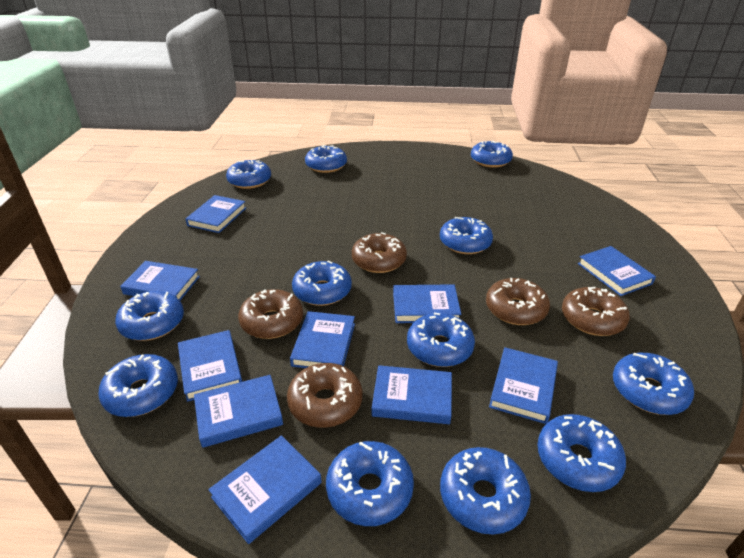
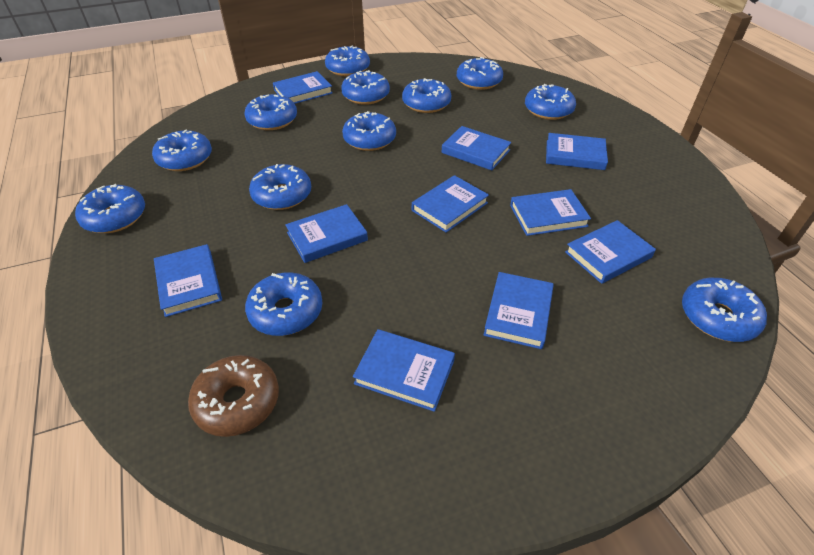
brown donut: 5 -> 1

